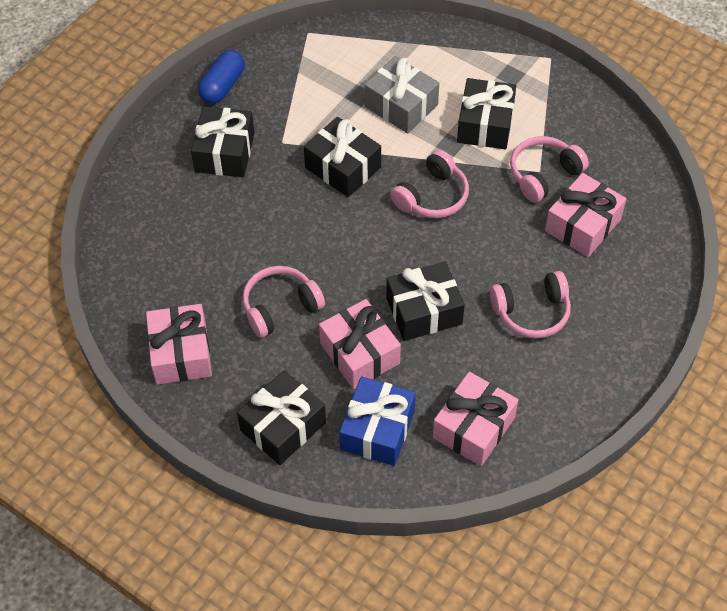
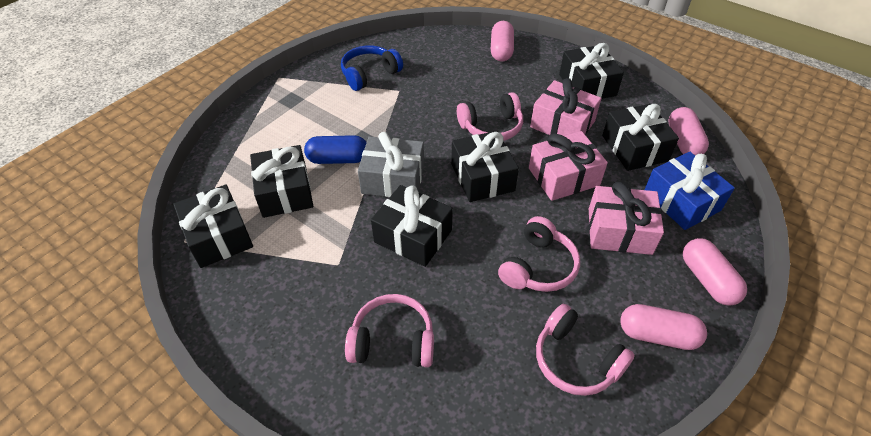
black gift: 5 -> 6
blue headphones: 0 -> 1
pink capsule: 0 -> 4
pink gift: 4 -> 3

